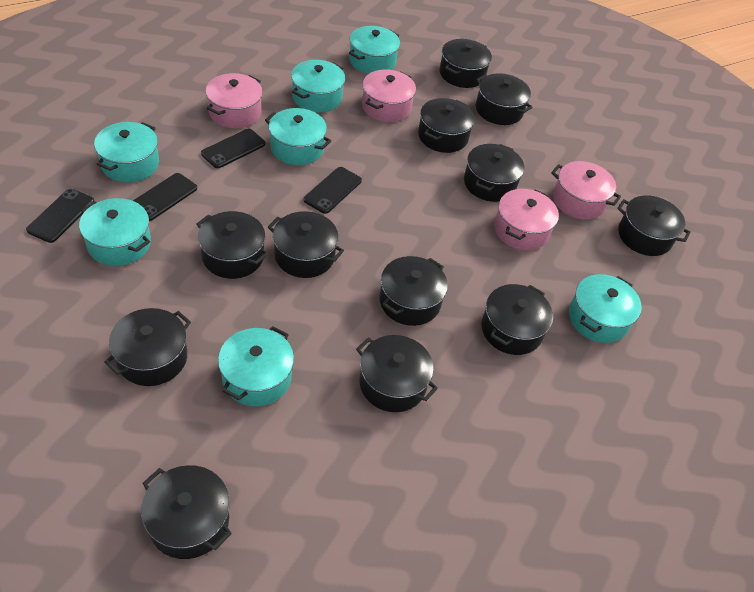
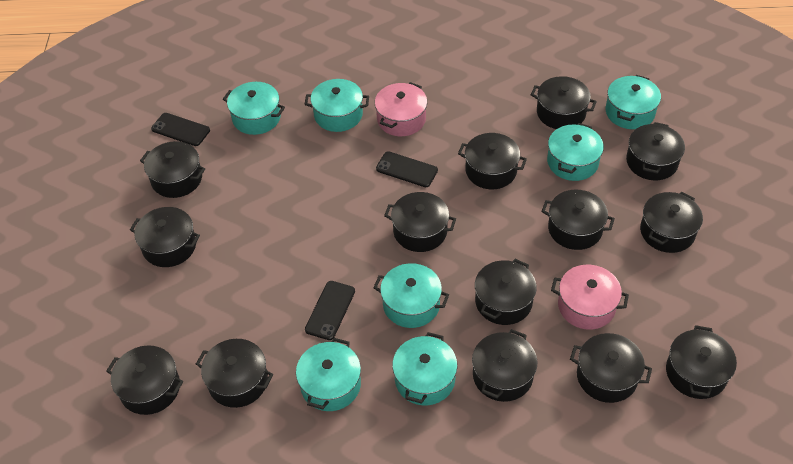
black phone: 4 -> 3
black pot: 12 -> 14
pink pot: 4 -> 2

